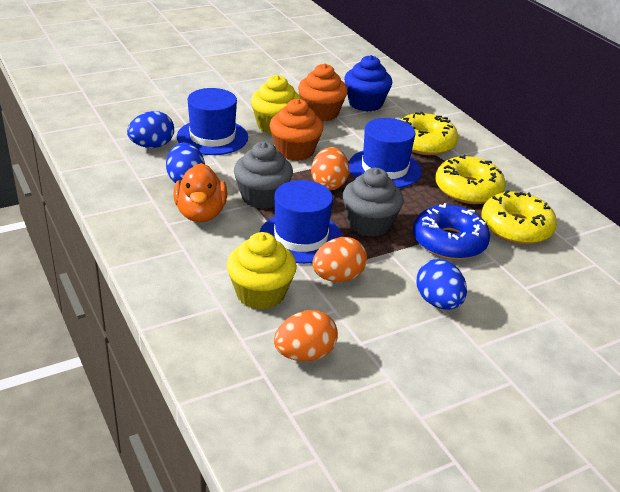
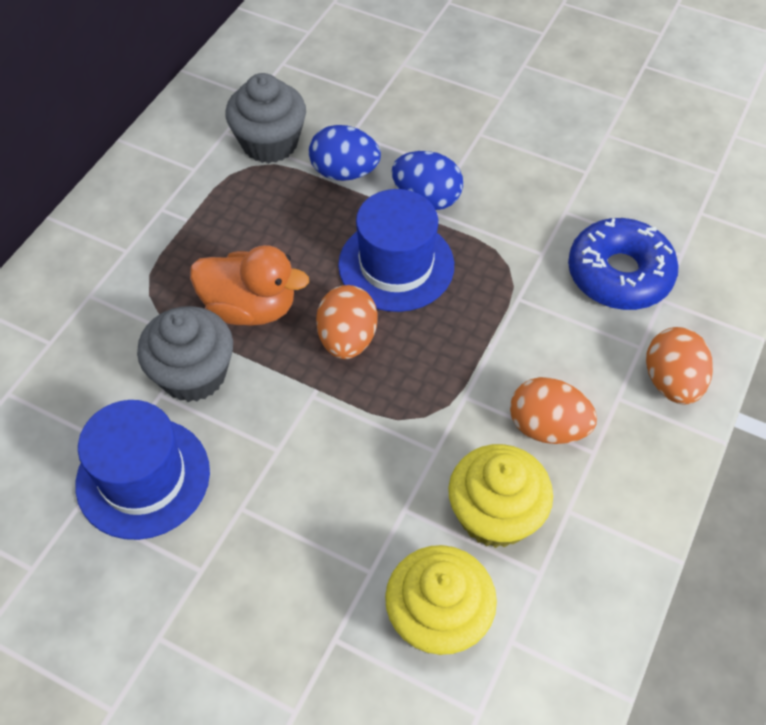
blue cupcake: 1 -> 0
blue egg: 3 -> 2
blue hat: 3 -> 2
orange cupcake: 2 -> 0
yellow donut: 3 -> 0

